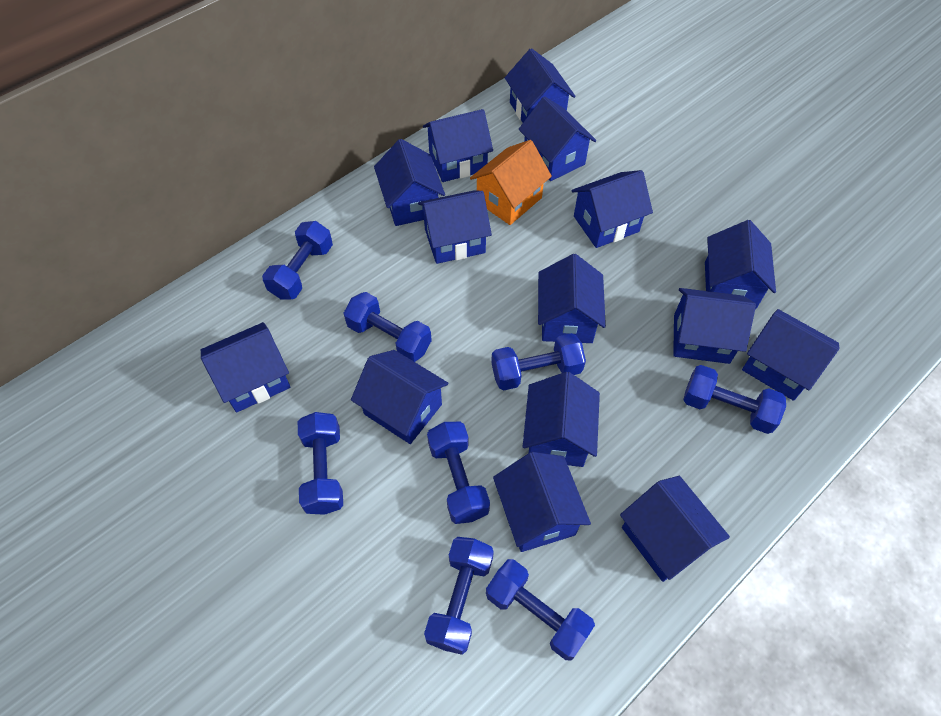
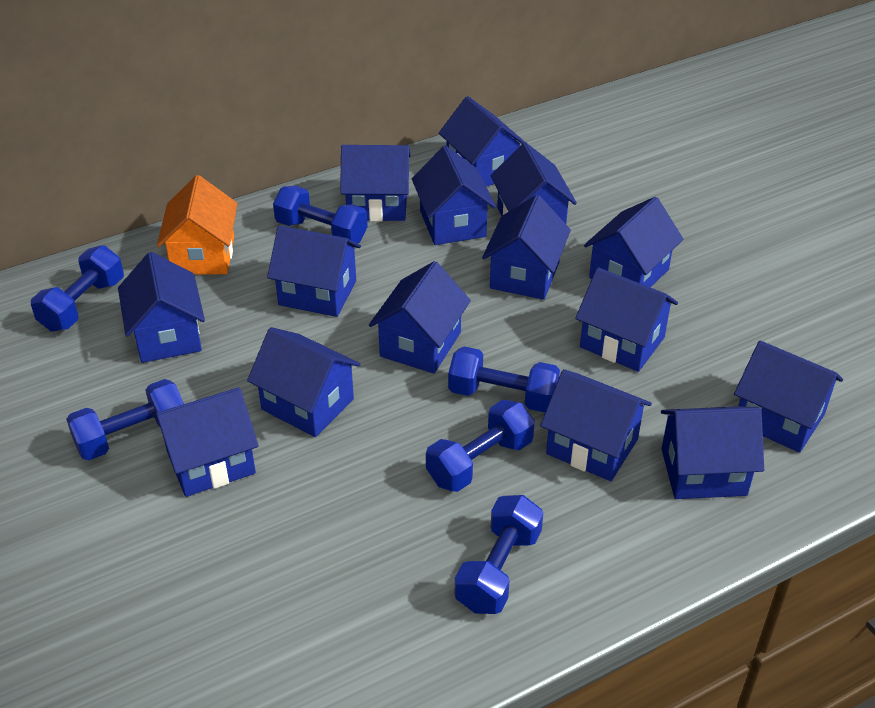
blue dumbbell: 8 -> 6

